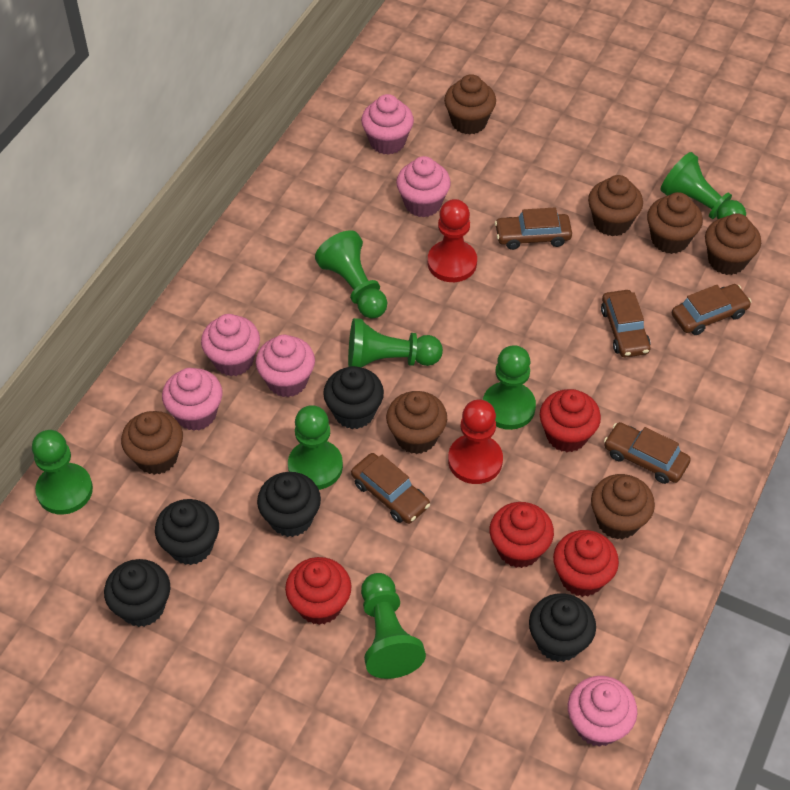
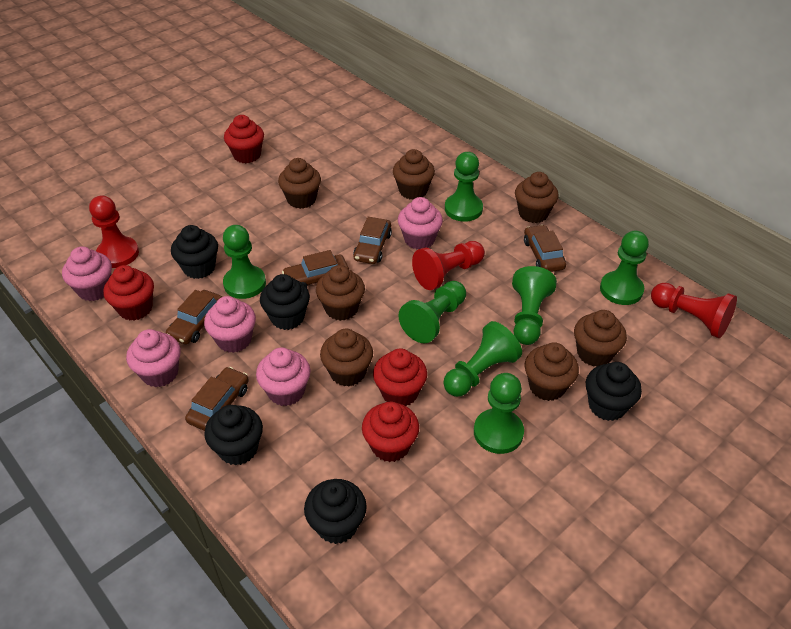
pink cupcake: 6 -> 5
red pawn: 2 -> 3

